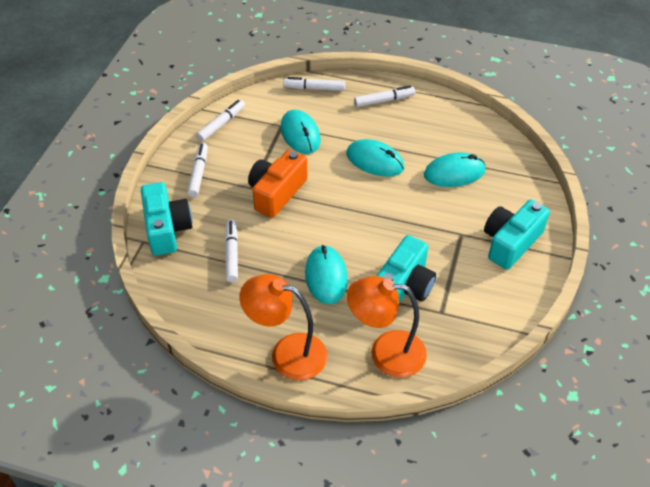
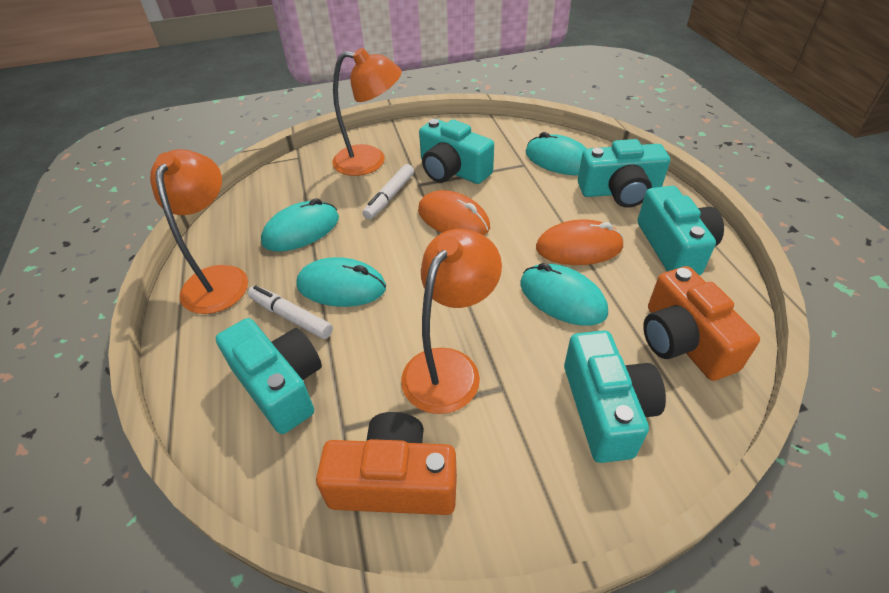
orange camera: 1 -> 2
orange lamp: 2 -> 3
orange mouse: 0 -> 2
turquoise camera: 3 -> 5
white marker: 5 -> 2

